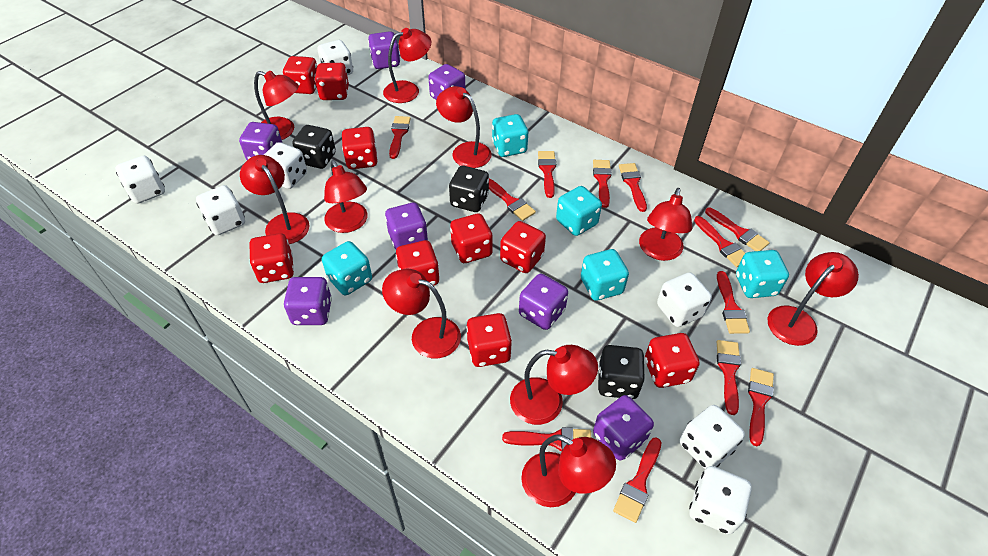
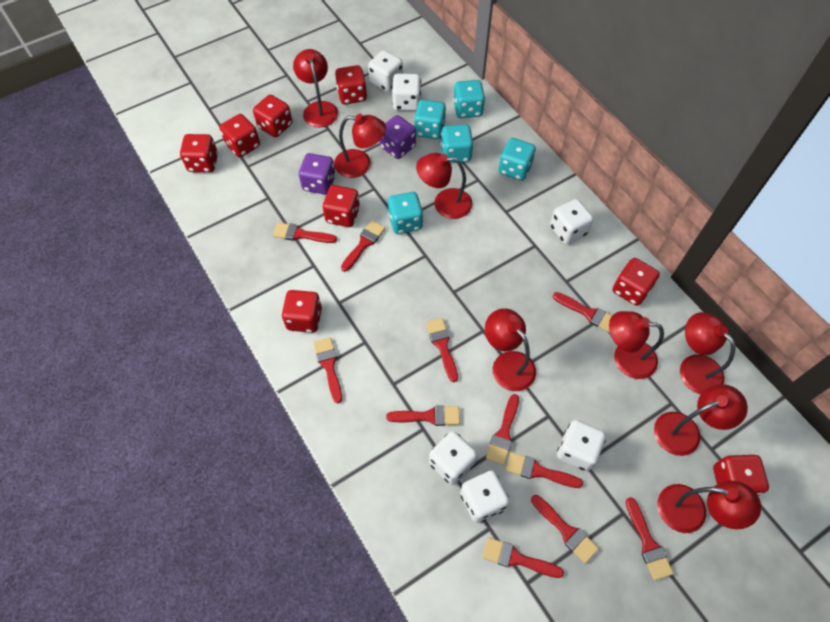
black dice: 3 -> 0
purple dice: 7 -> 2
red brush: 12 -> 11
red dice: 9 -> 8
red lamp: 10 -> 8
white dice: 7 -> 6

